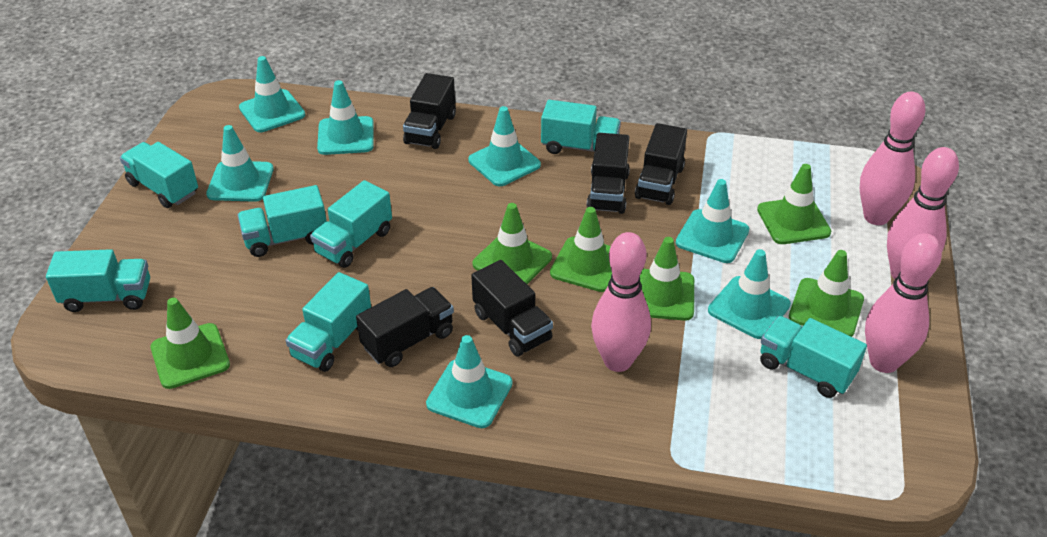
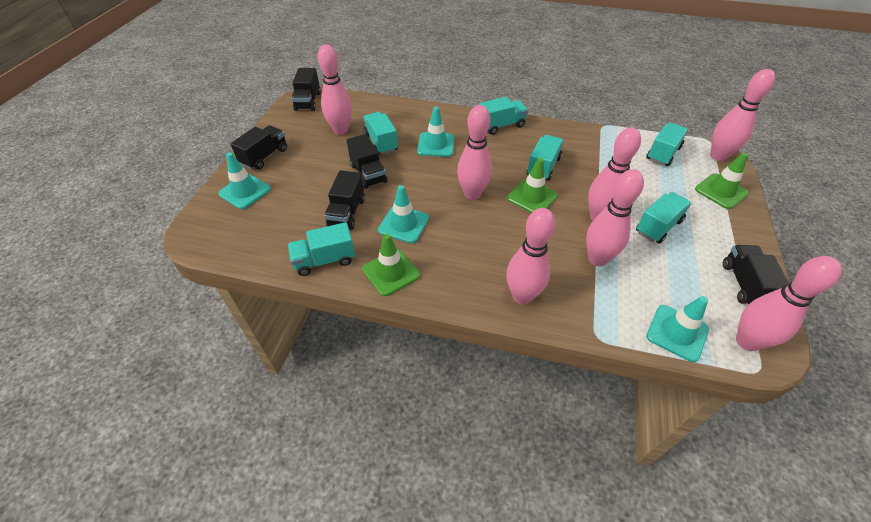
green traffic cone: 6 -> 3
pink bowling pin: 4 -> 7
turquoise traffic cone: 7 -> 4
turquoise truck: 7 -> 6

